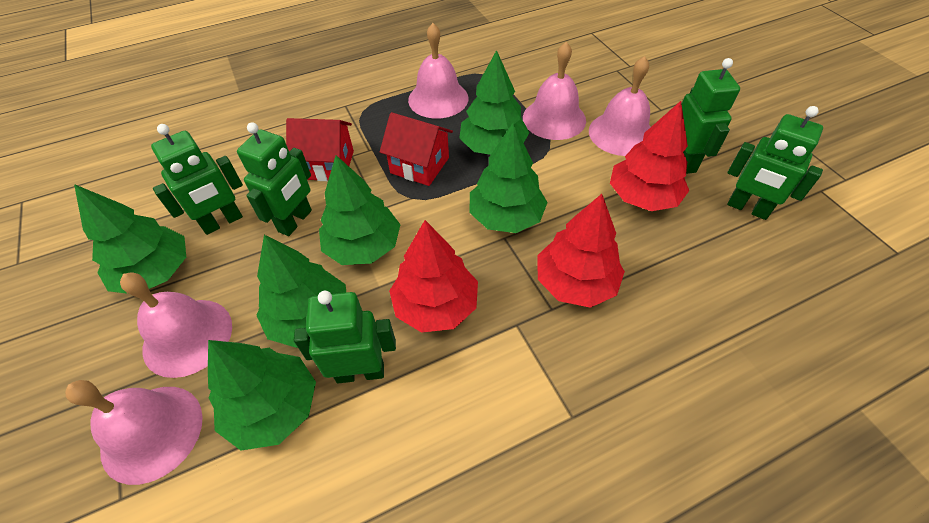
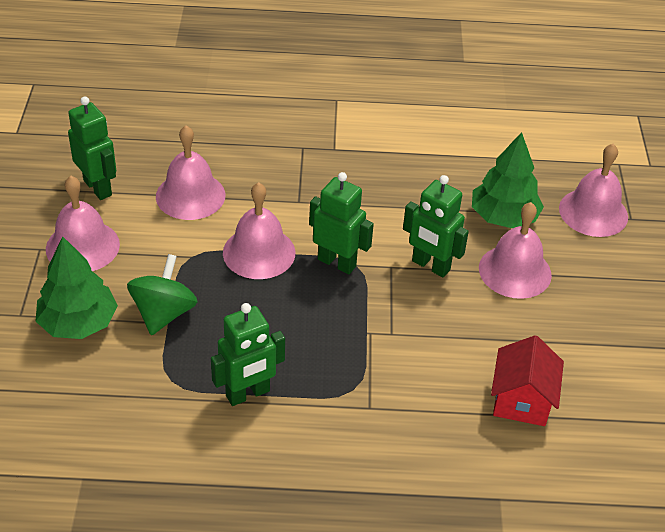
green robot: 5 -> 4
green spinning top: 0 -> 1
green tree: 6 -> 2
red house: 2 -> 1
red tree: 3 -> 0

